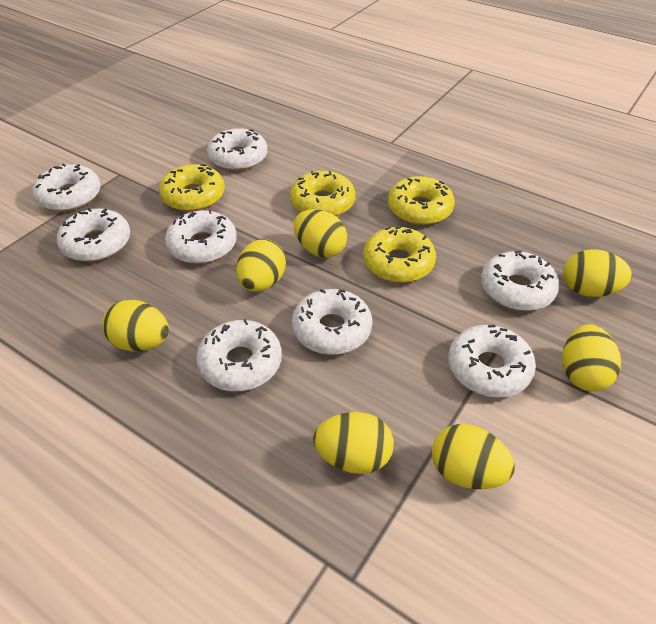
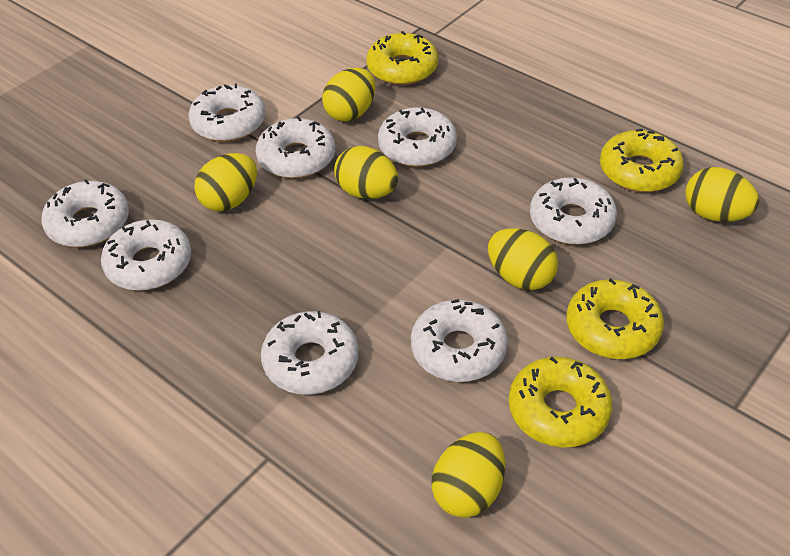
yellow egg: 7 -> 6

